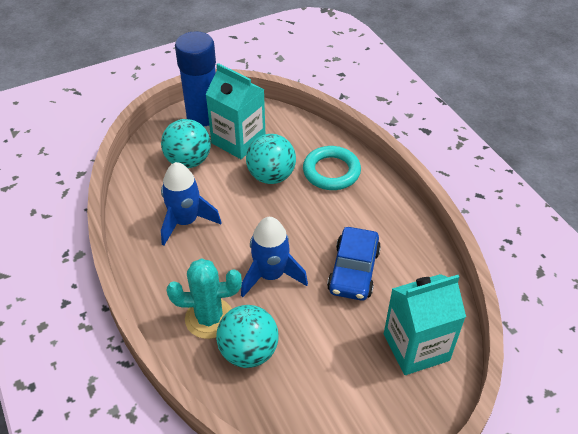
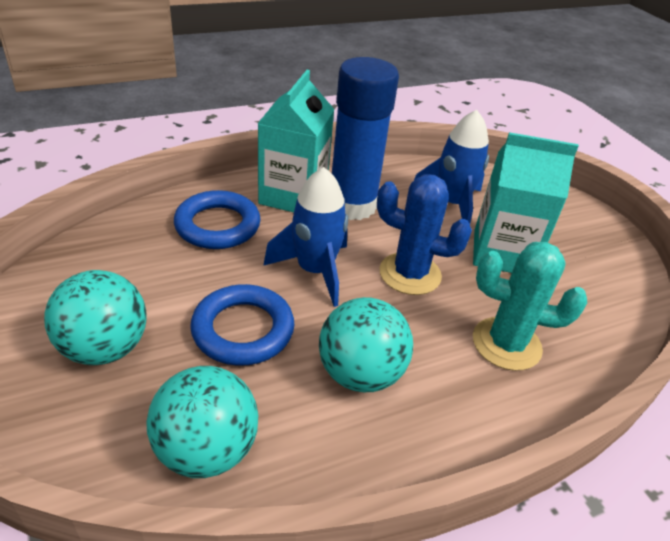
blue cactus: 0 -> 1
blue car: 1 -> 0
blue ring: 0 -> 2
turquoise ring: 1 -> 0

